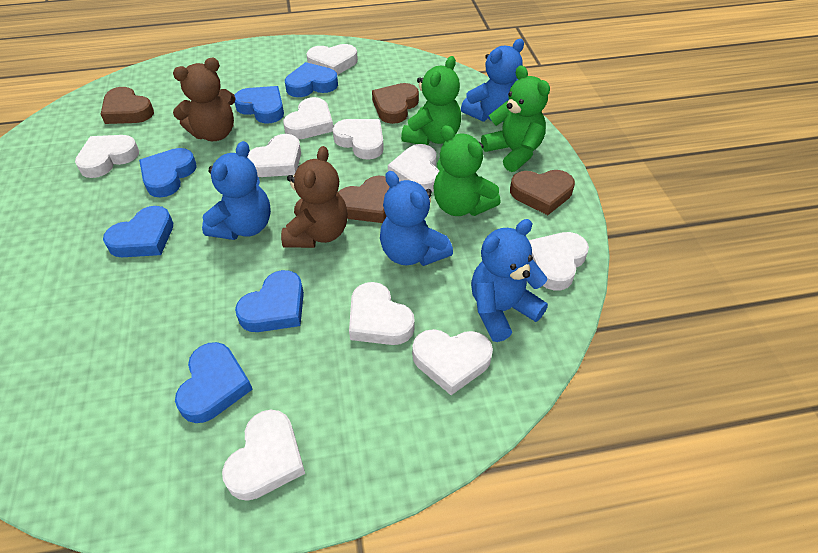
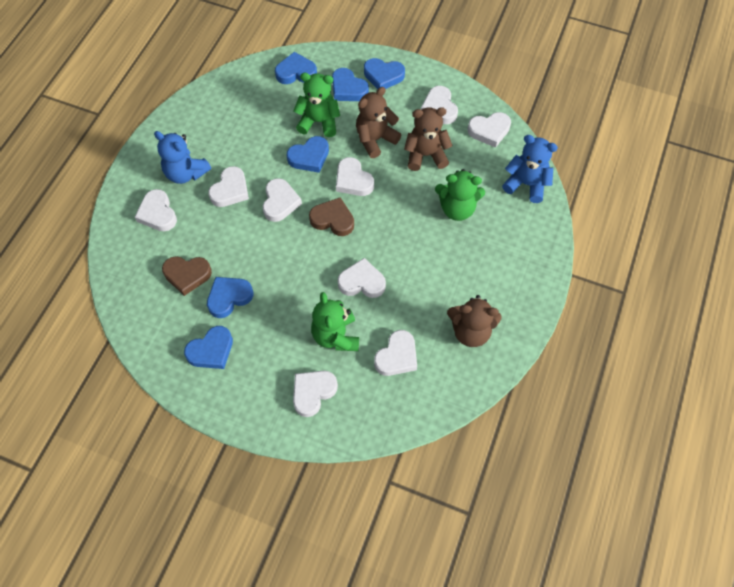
blue teddy bear: 4 -> 2
brown heart: 4 -> 2
brown teddy bear: 2 -> 3
white heart: 10 -> 9

